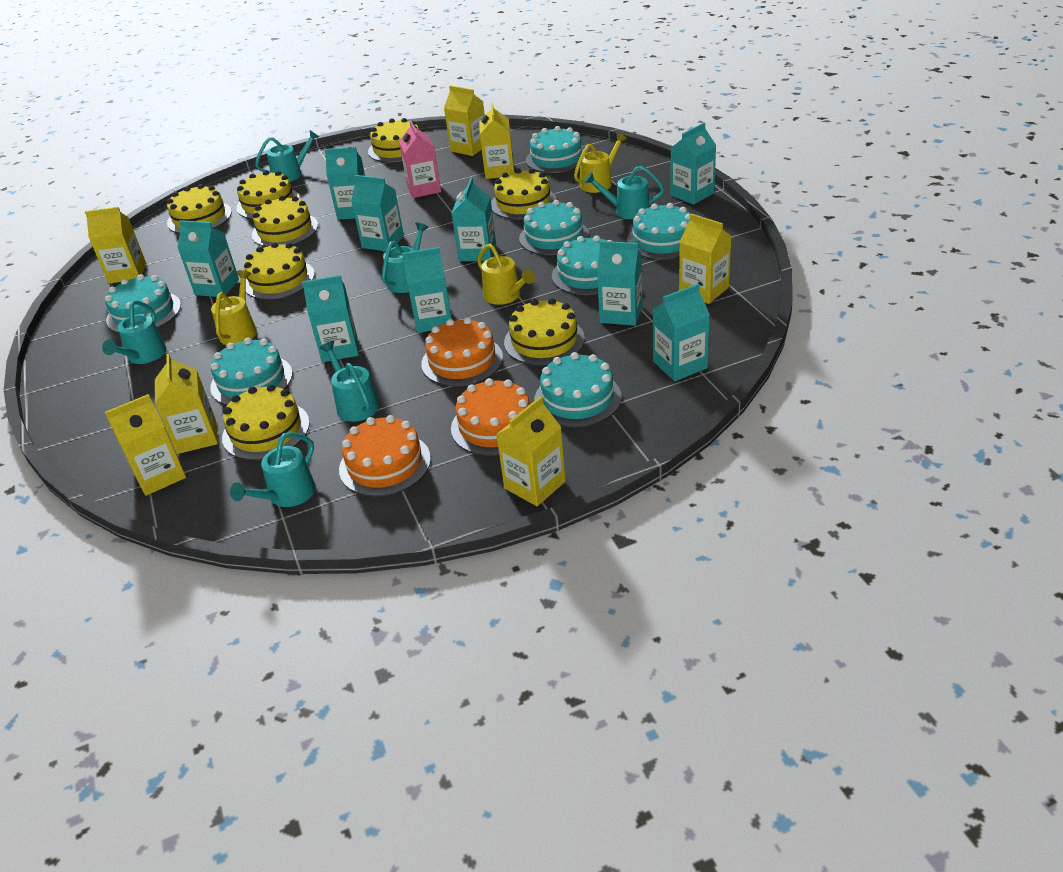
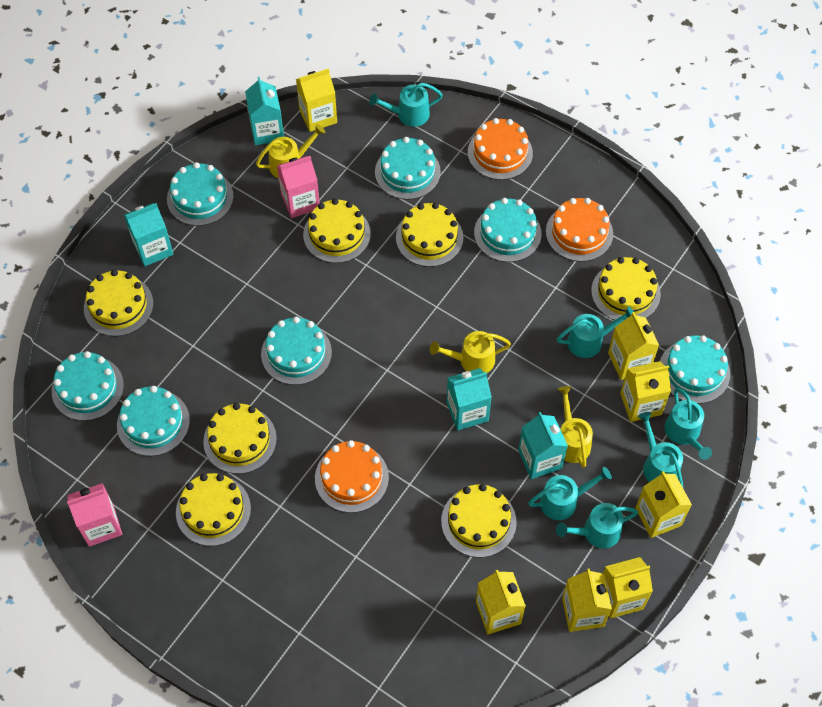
pink carton: 1 -> 2
turquoise carton: 9 -> 4
yellow cake: 8 -> 7

